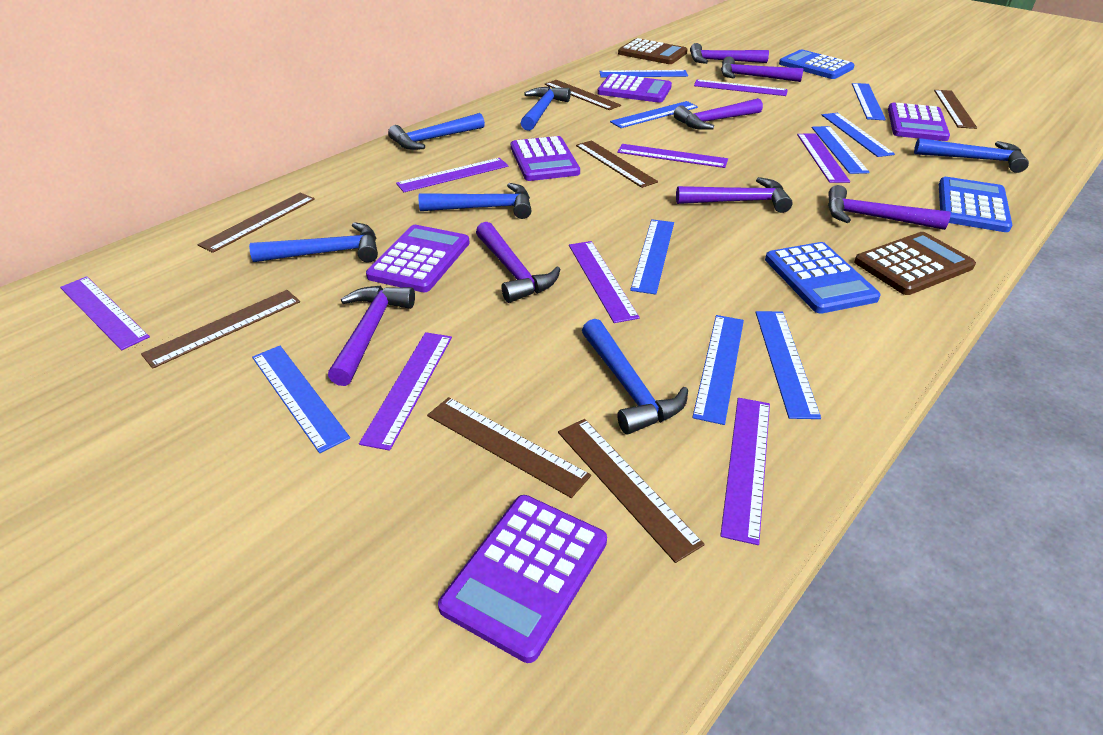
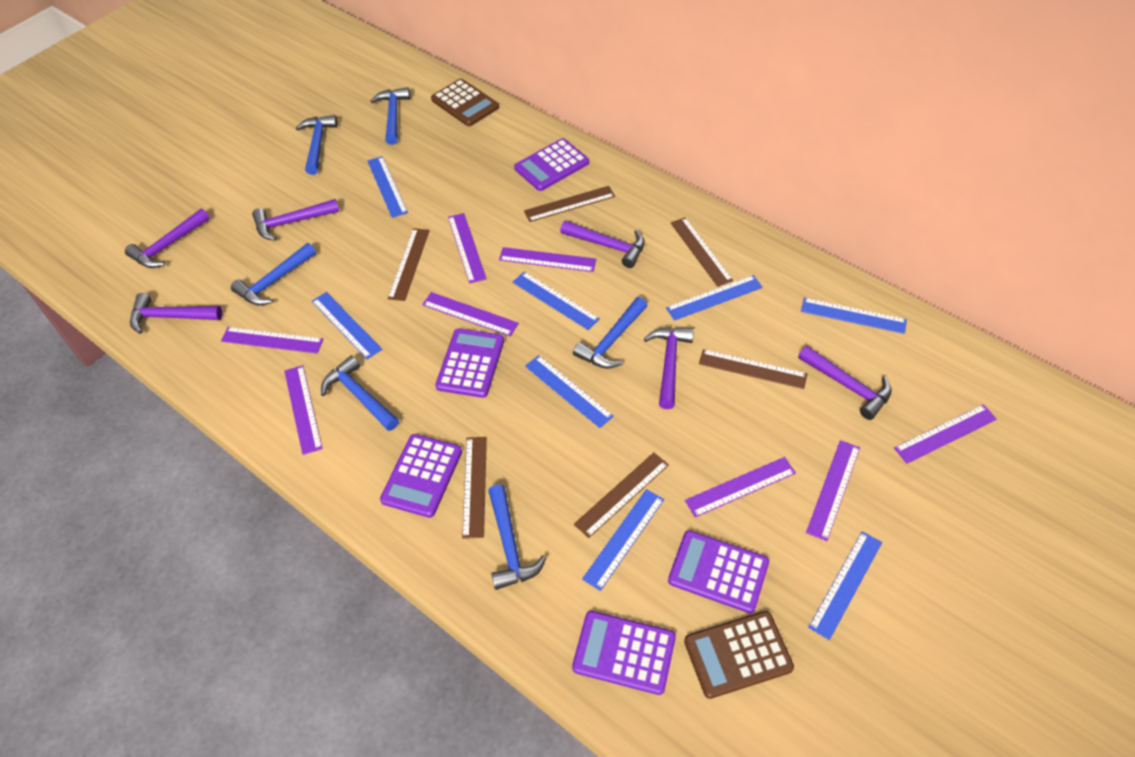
blue calculator: 3 -> 0
blue ruler: 9 -> 8
brown ruler: 7 -> 6
purple hammer: 7 -> 6

